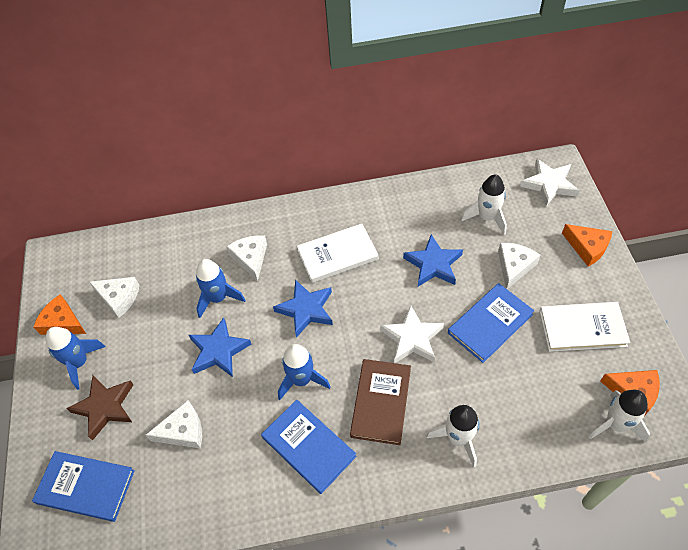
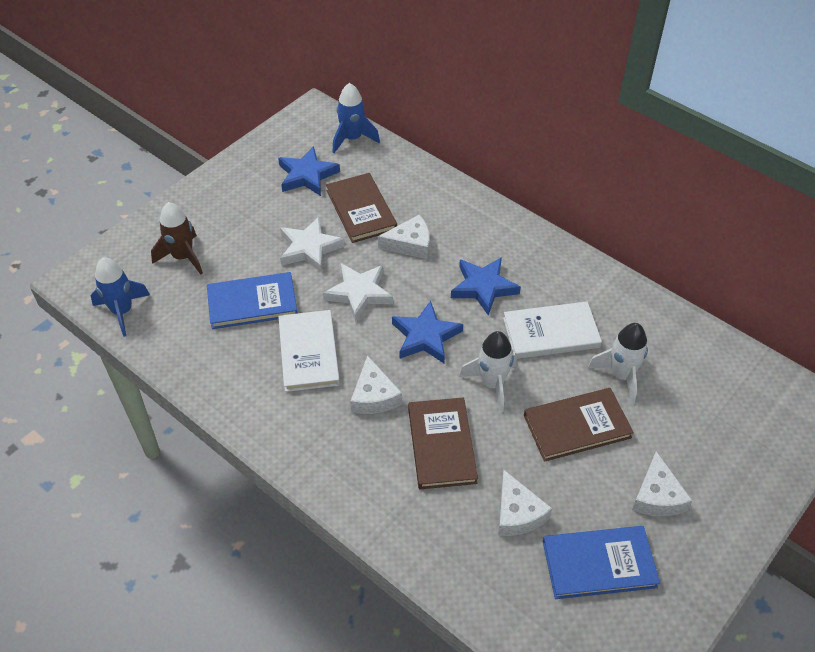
blue book: 3 -> 2
blue rocket: 3 -> 2
brown book: 1 -> 3
brown rocket: 0 -> 1
brown star: 1 -> 0
orange cheese: 3 -> 0
white rocket: 3 -> 2

